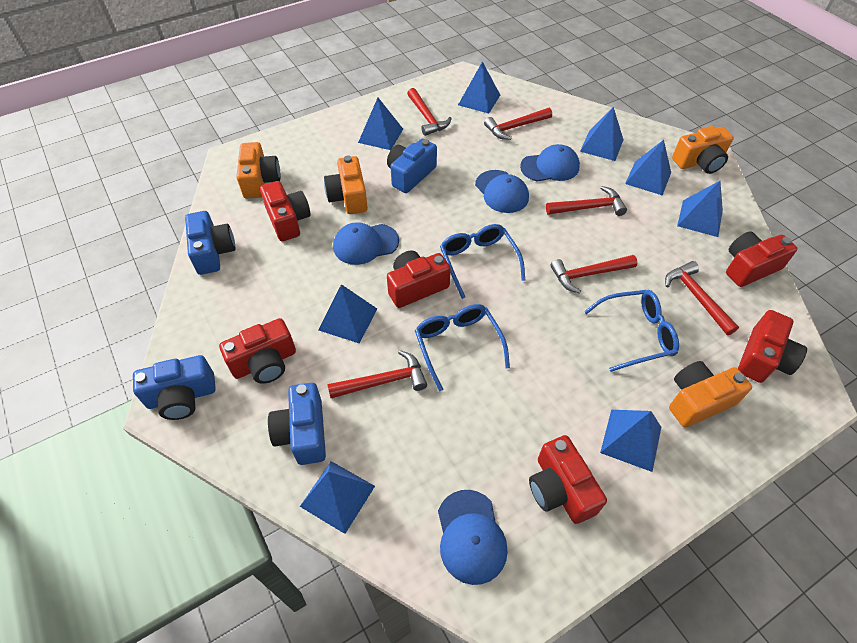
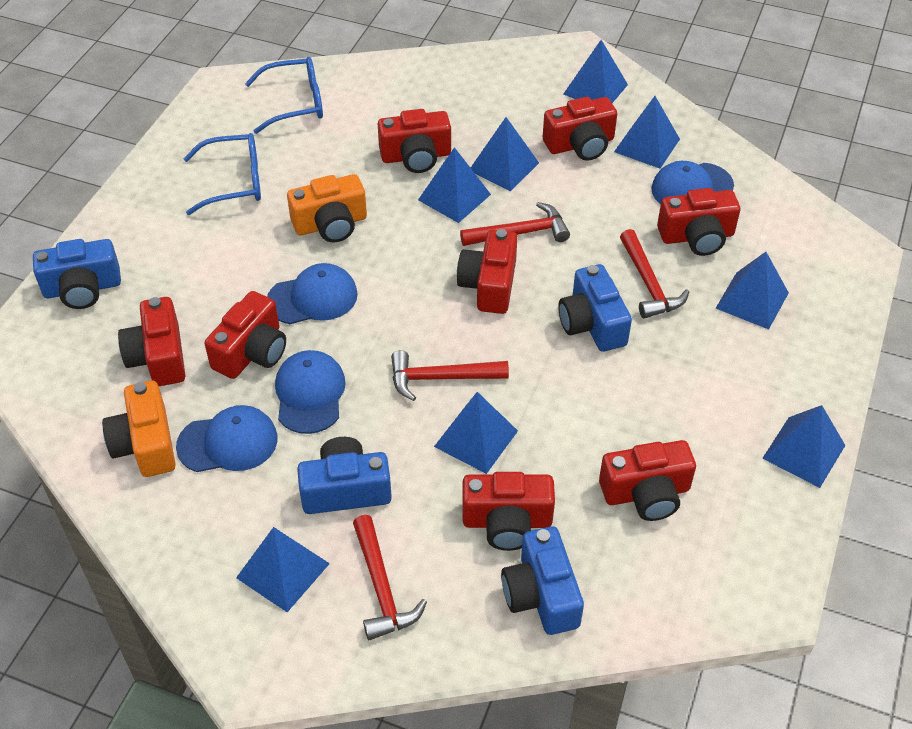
blue glasses: 3 -> 2
orange camera: 4 -> 2
red camera: 6 -> 8
red hammer: 6 -> 4

